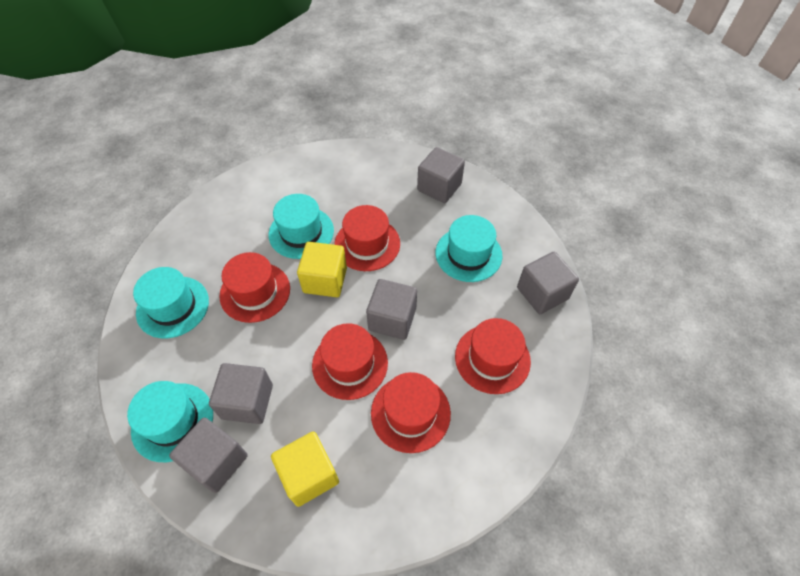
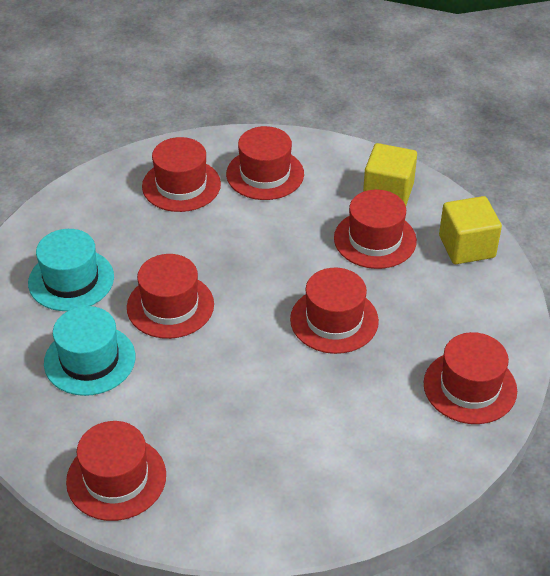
grey cube: 5 -> 0
red hat: 5 -> 7
turquoise hat: 4 -> 2

